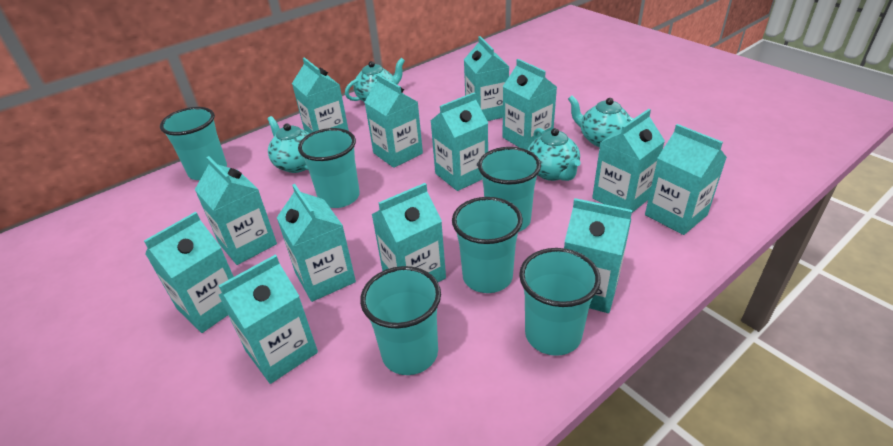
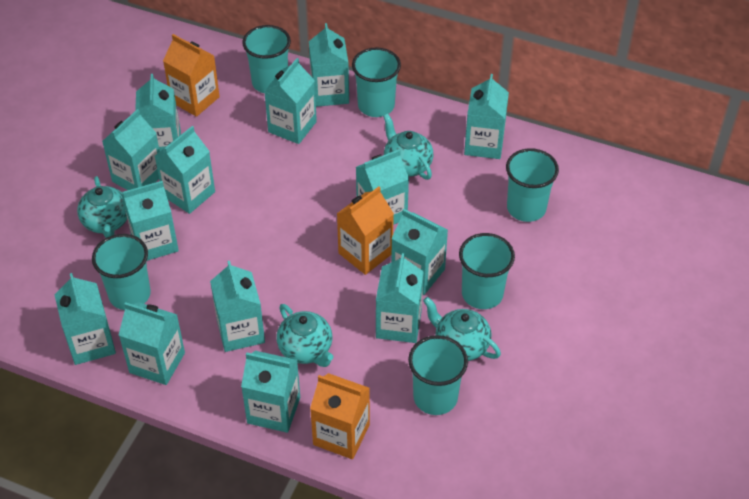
orange carton: 0 -> 3
turquoise carton: 13 -> 14

